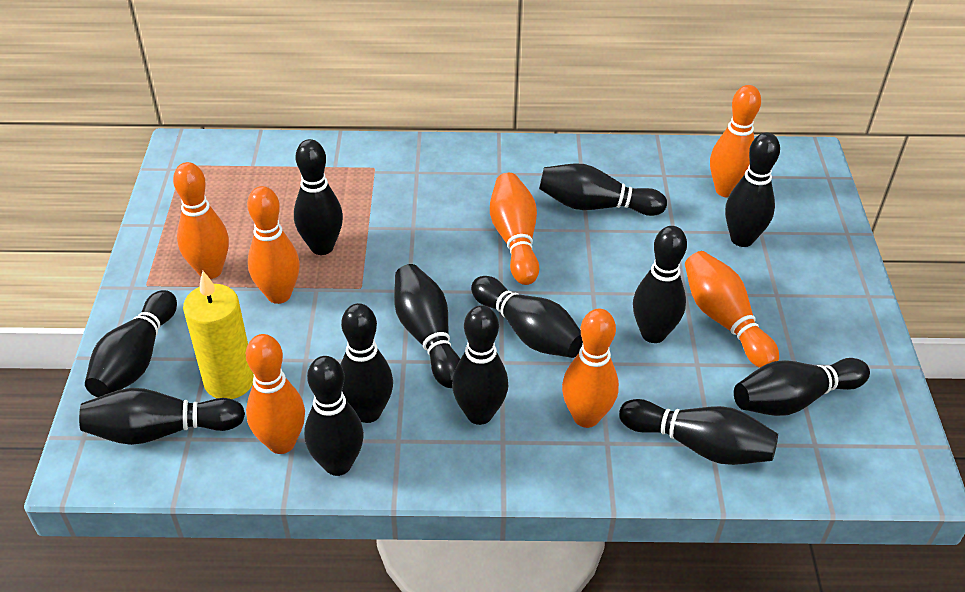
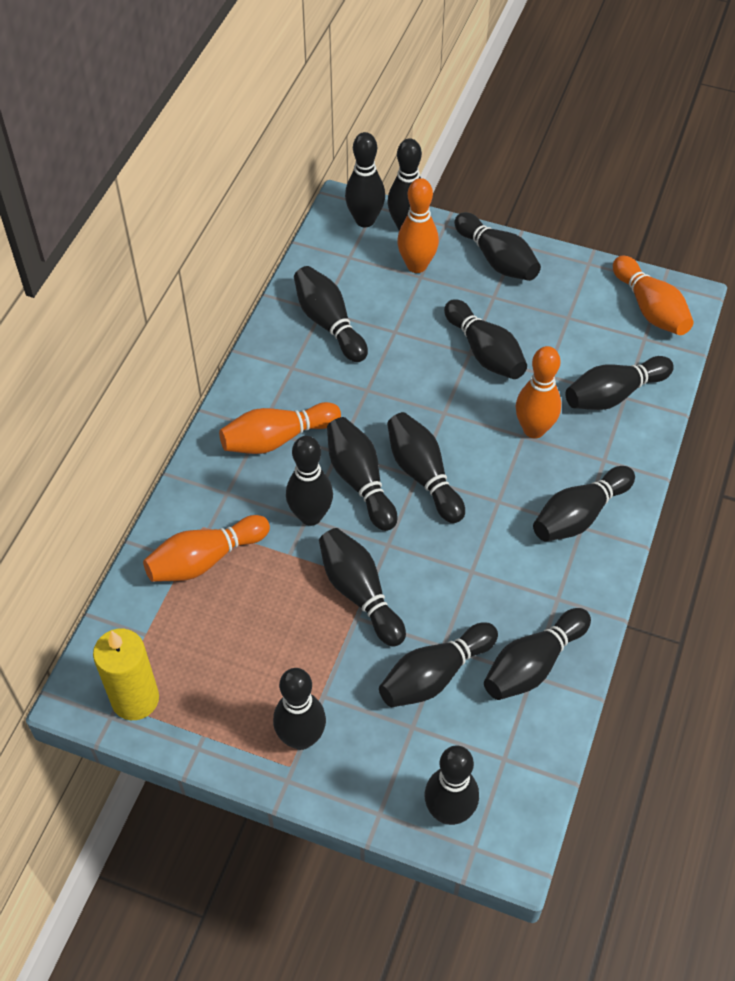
black bowling pin: 13 -> 15
orange bowling pin: 7 -> 5

